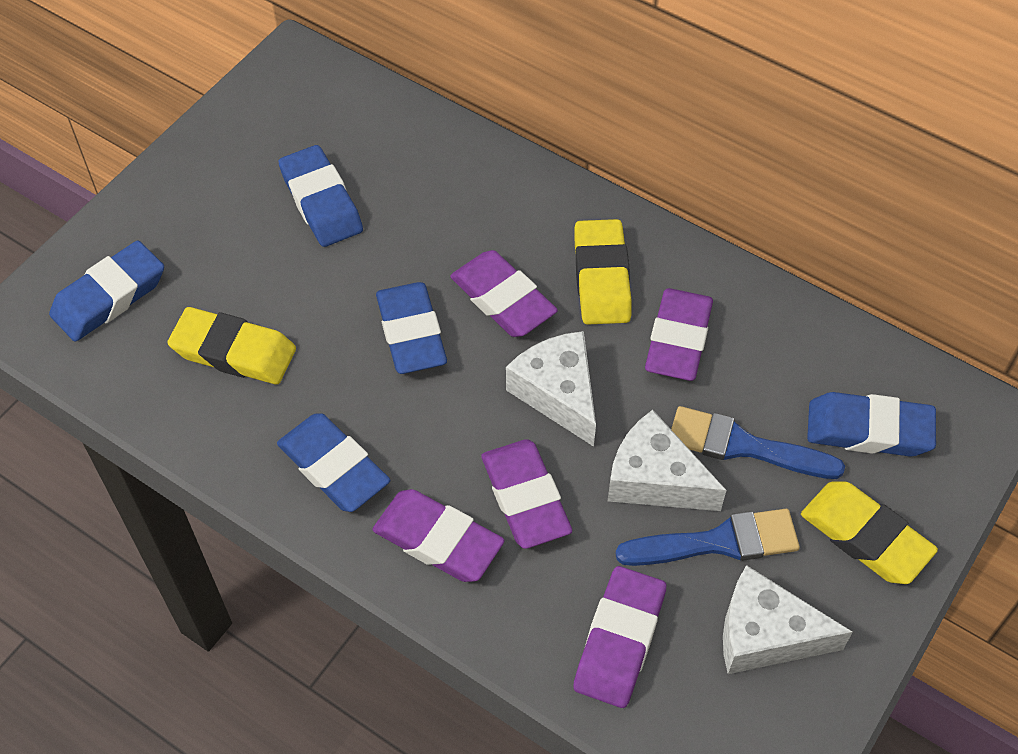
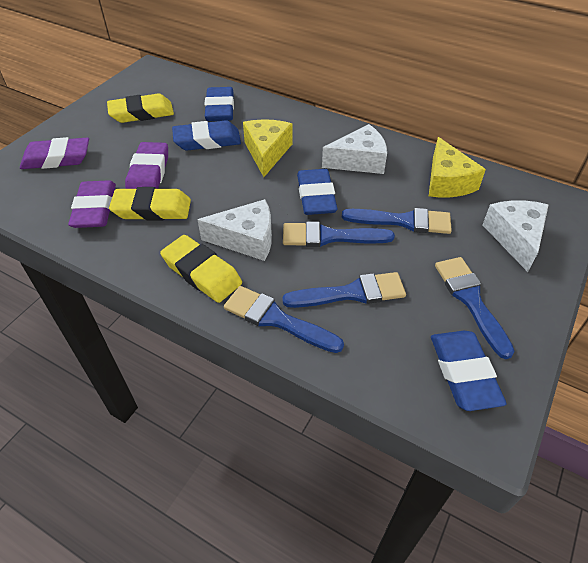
blue brush: 2 -> 5
blue eraser: 5 -> 4
purple eraser: 5 -> 3
yellow cheese: 0 -> 2

